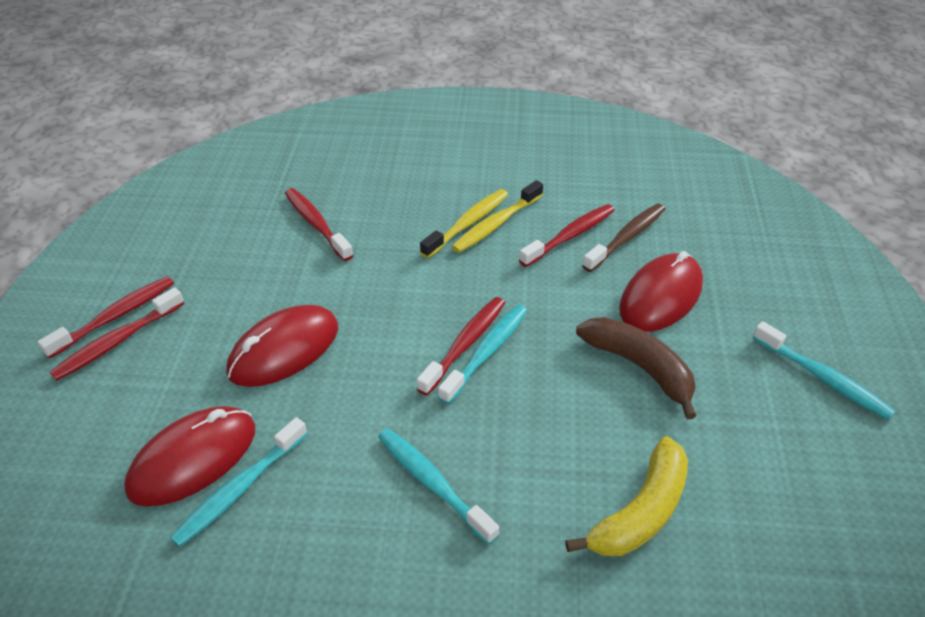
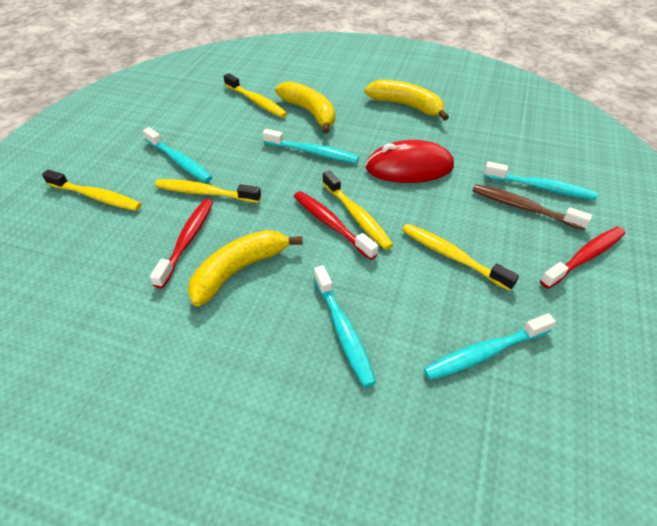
brown banana: 1 -> 0
red mouse: 3 -> 1
red toothbrush: 5 -> 3
turquoise toothbrush: 4 -> 5
yellow banana: 1 -> 3
yellow toothbrush: 2 -> 5

